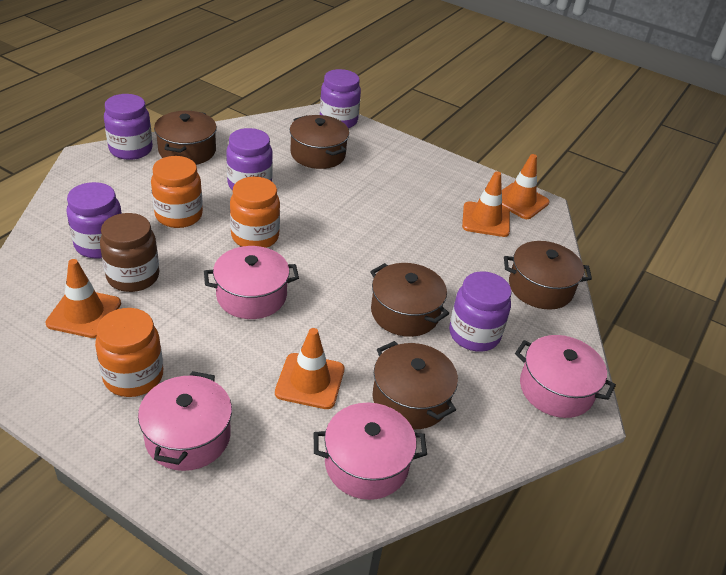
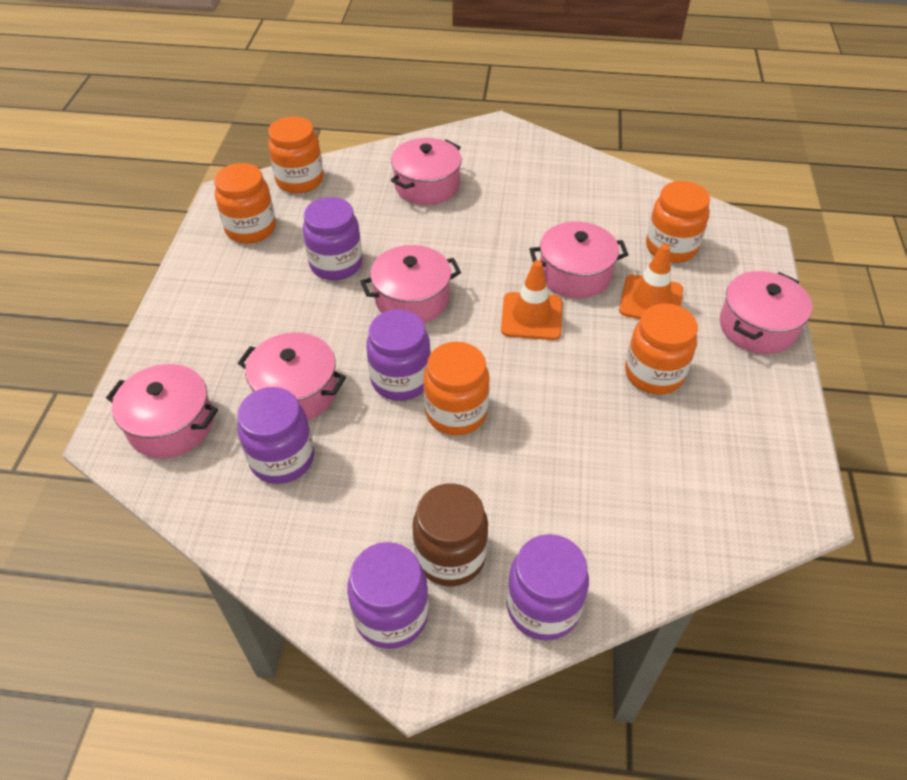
brown pot: 5 -> 0
orange jar: 3 -> 5
orange traffic cone: 4 -> 2
pink pot: 4 -> 6

